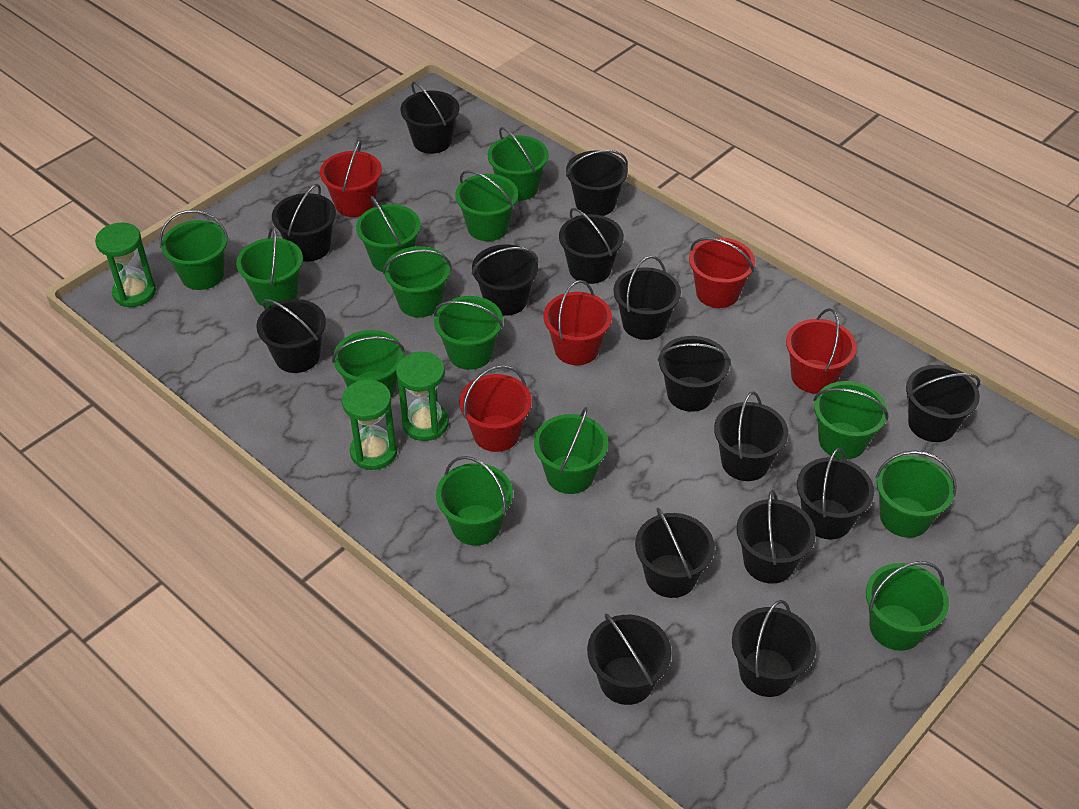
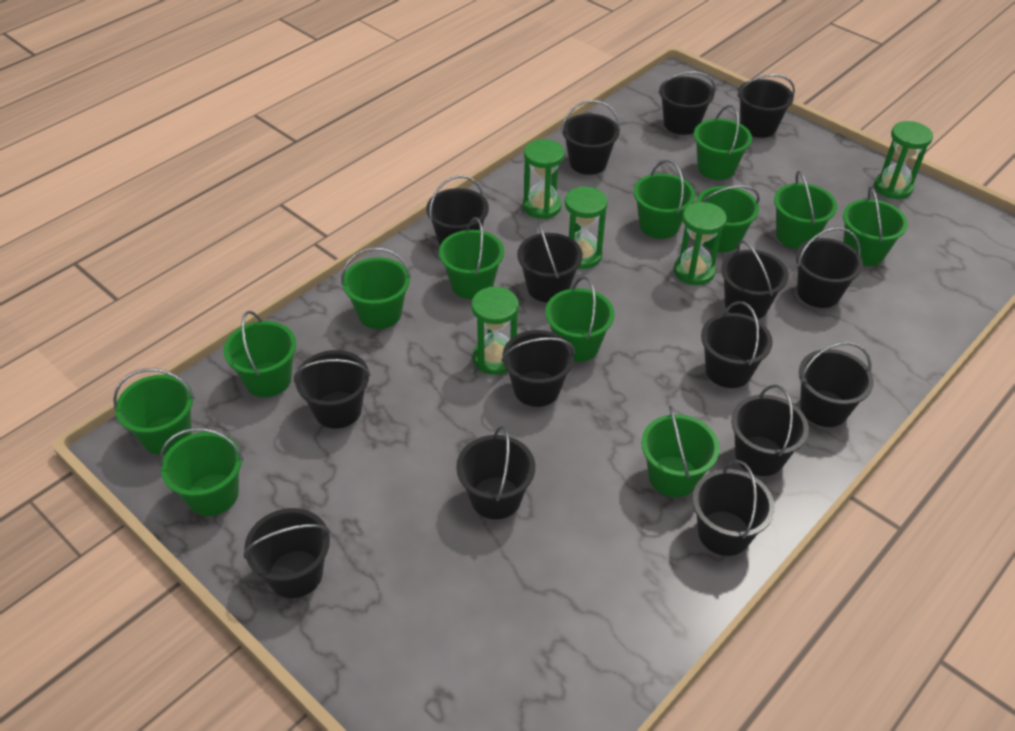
green bucket: 13 -> 12
green hourglass: 3 -> 5
red bucket: 5 -> 0

